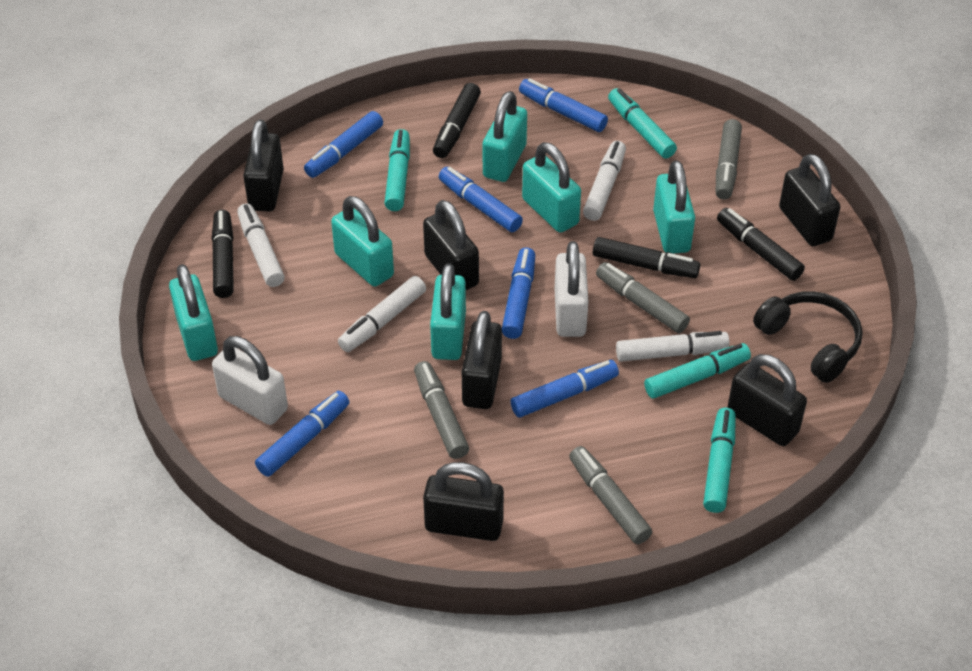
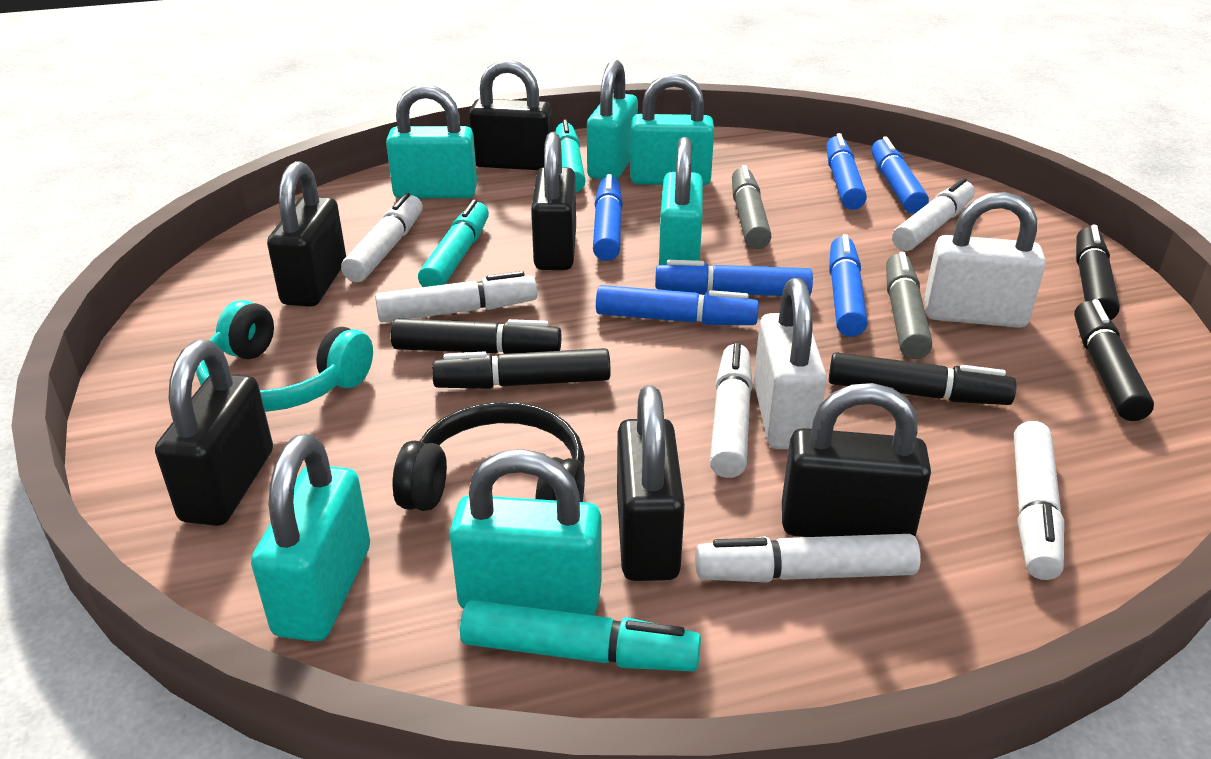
black marker: 4 -> 5
grey marker: 4 -> 2
turquoise headphones: 0 -> 1
turquoise marker: 4 -> 3
white marker: 4 -> 6

